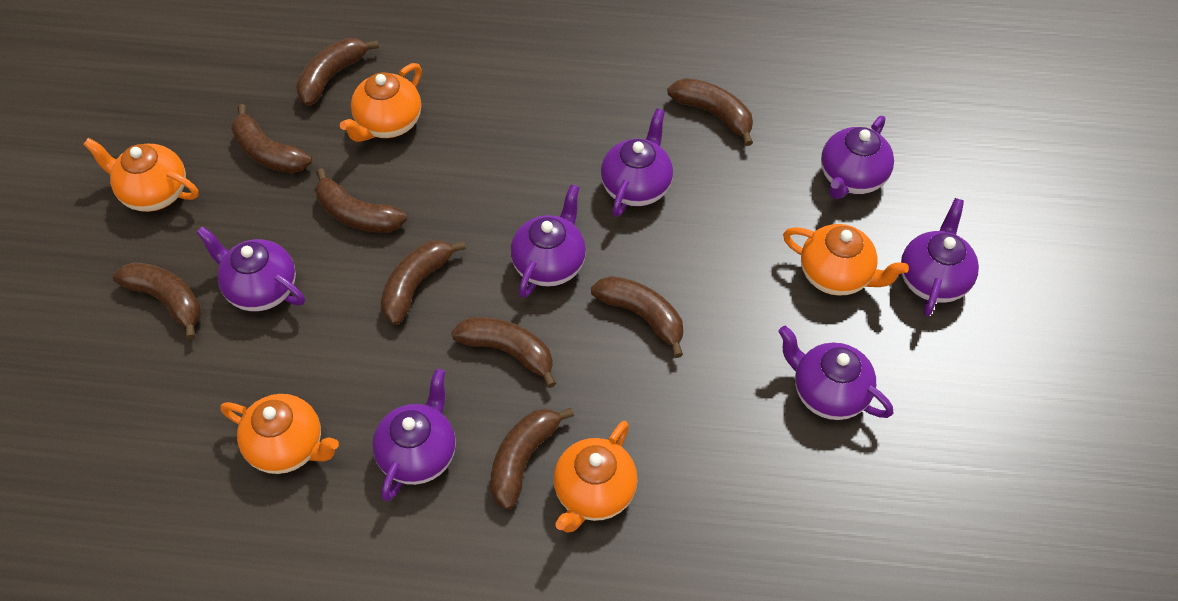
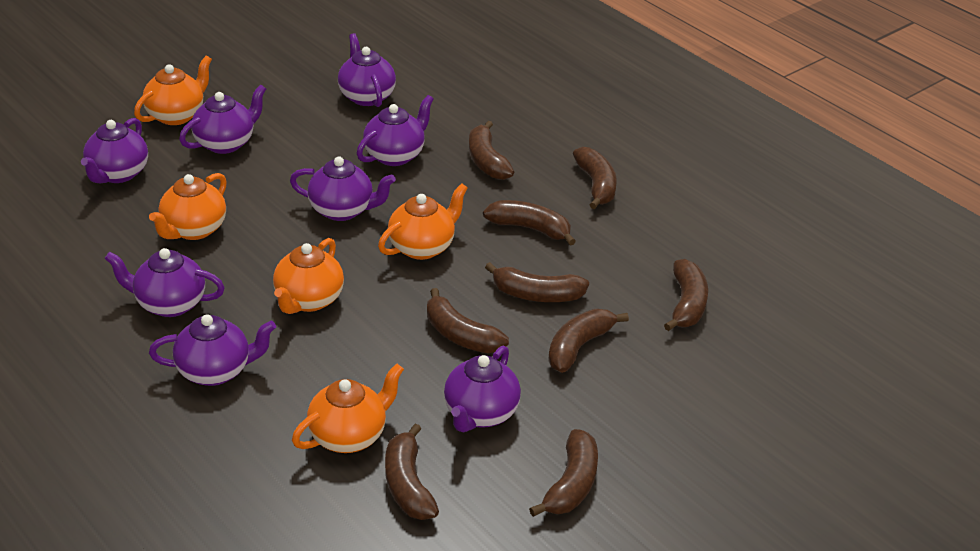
purple teapot: 7 -> 8

